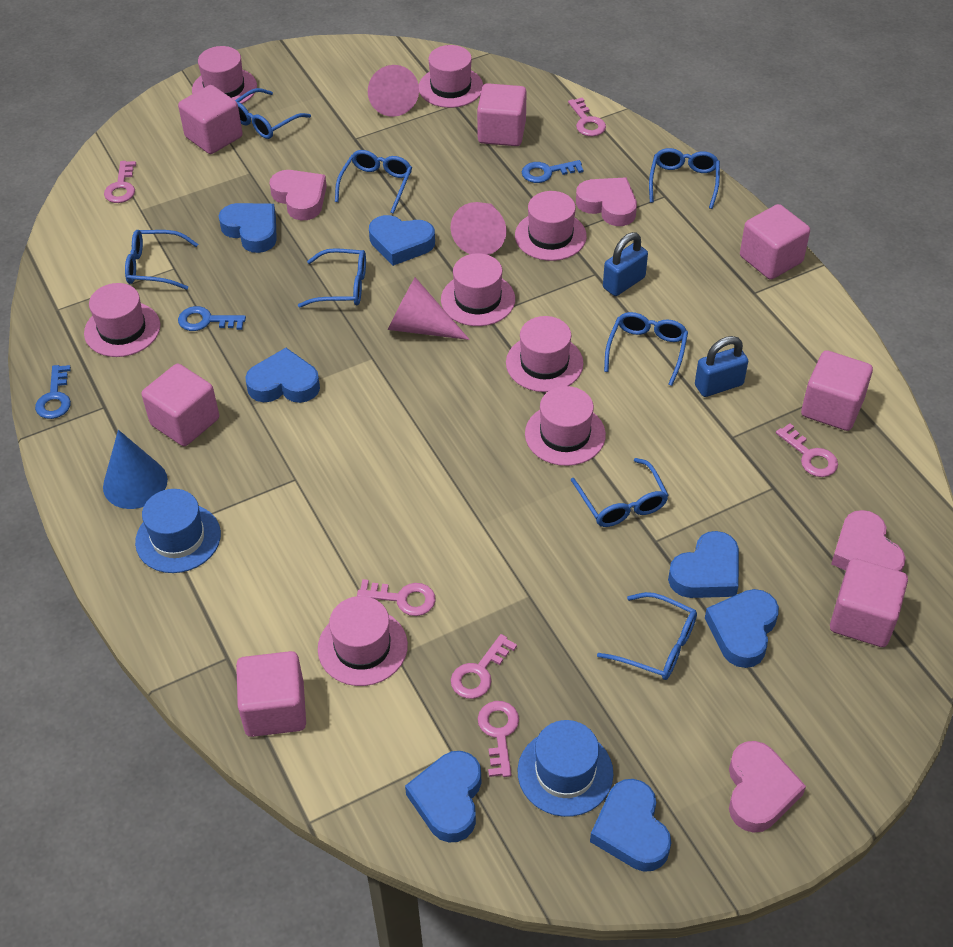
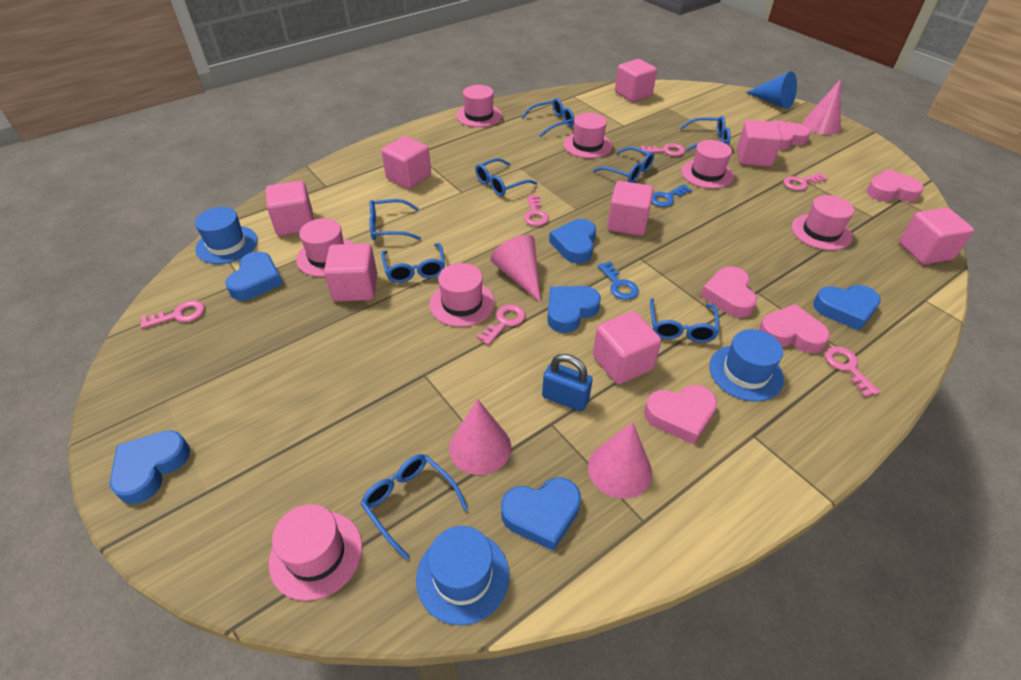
blue hat: 2 -> 3
blue heart: 7 -> 6
blue key: 3 -> 2
blue padlock: 2 -> 1
pink cone: 3 -> 4
pink cube: 7 -> 8
pink hat: 8 -> 7
pink heart: 4 -> 5

